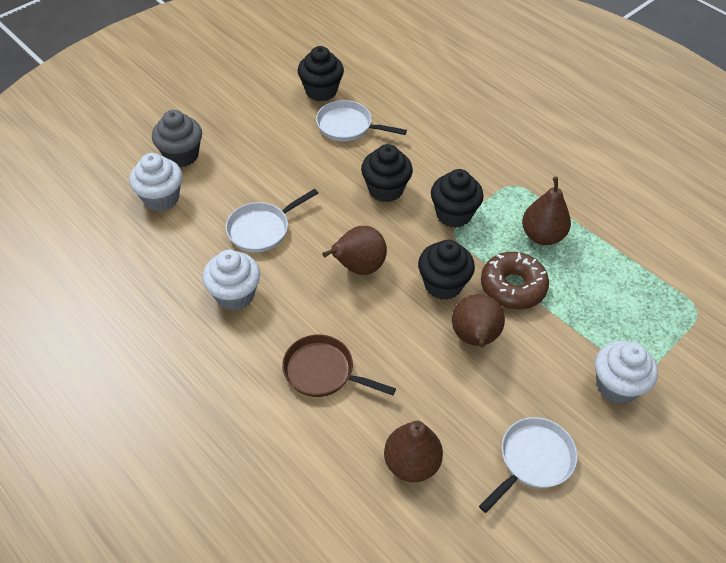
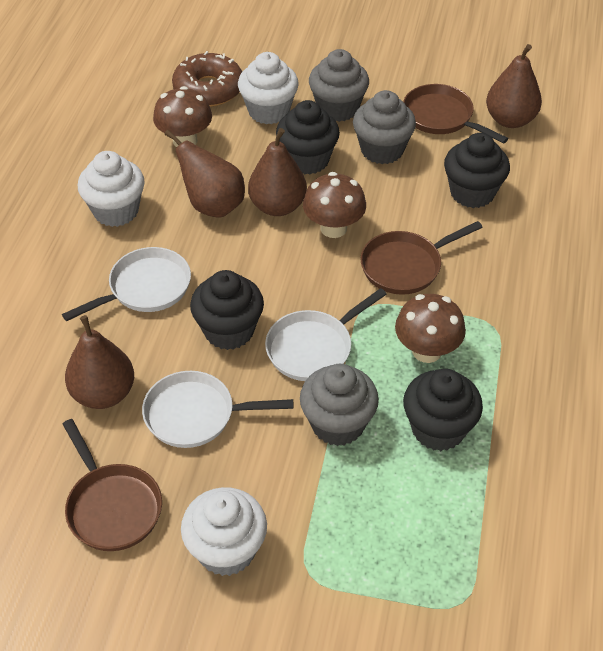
brown mushroom: 0 -> 3
brown pan: 1 -> 3
grey cupcake: 1 -> 3

